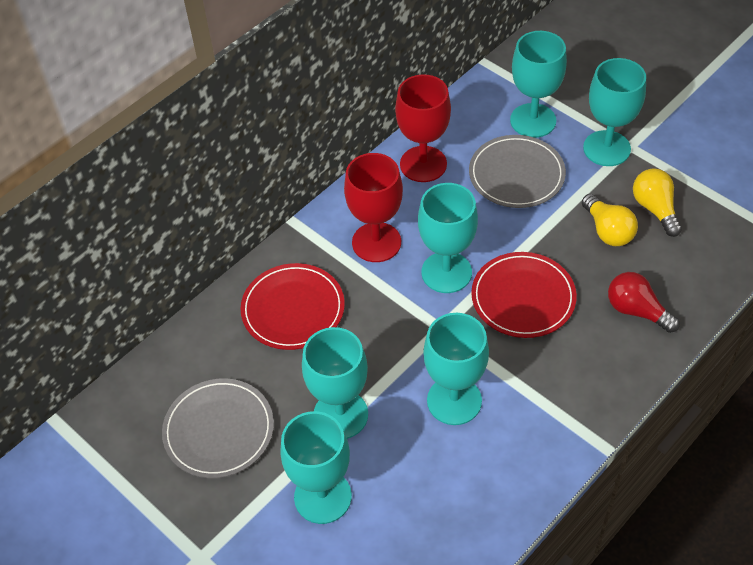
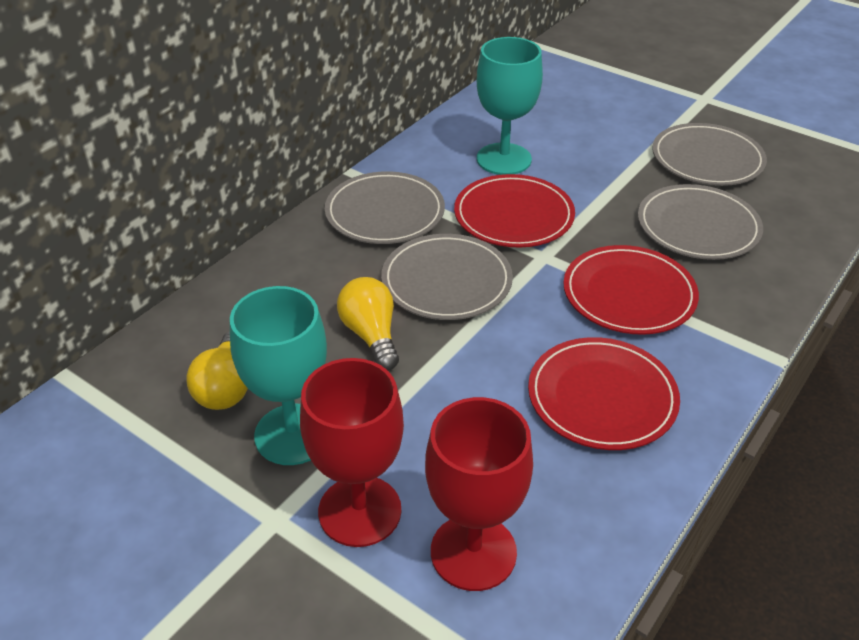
grey plate: 2 -> 4
red light bulb: 1 -> 0
red plate: 2 -> 3
turquoise goblet: 6 -> 2

